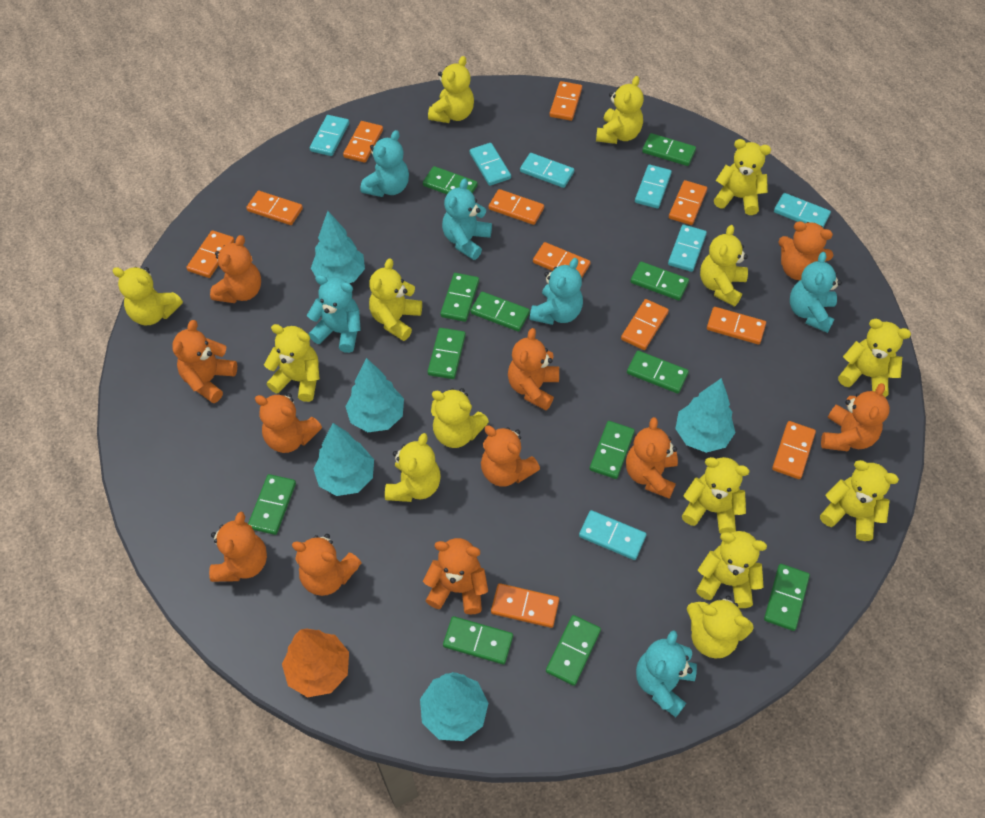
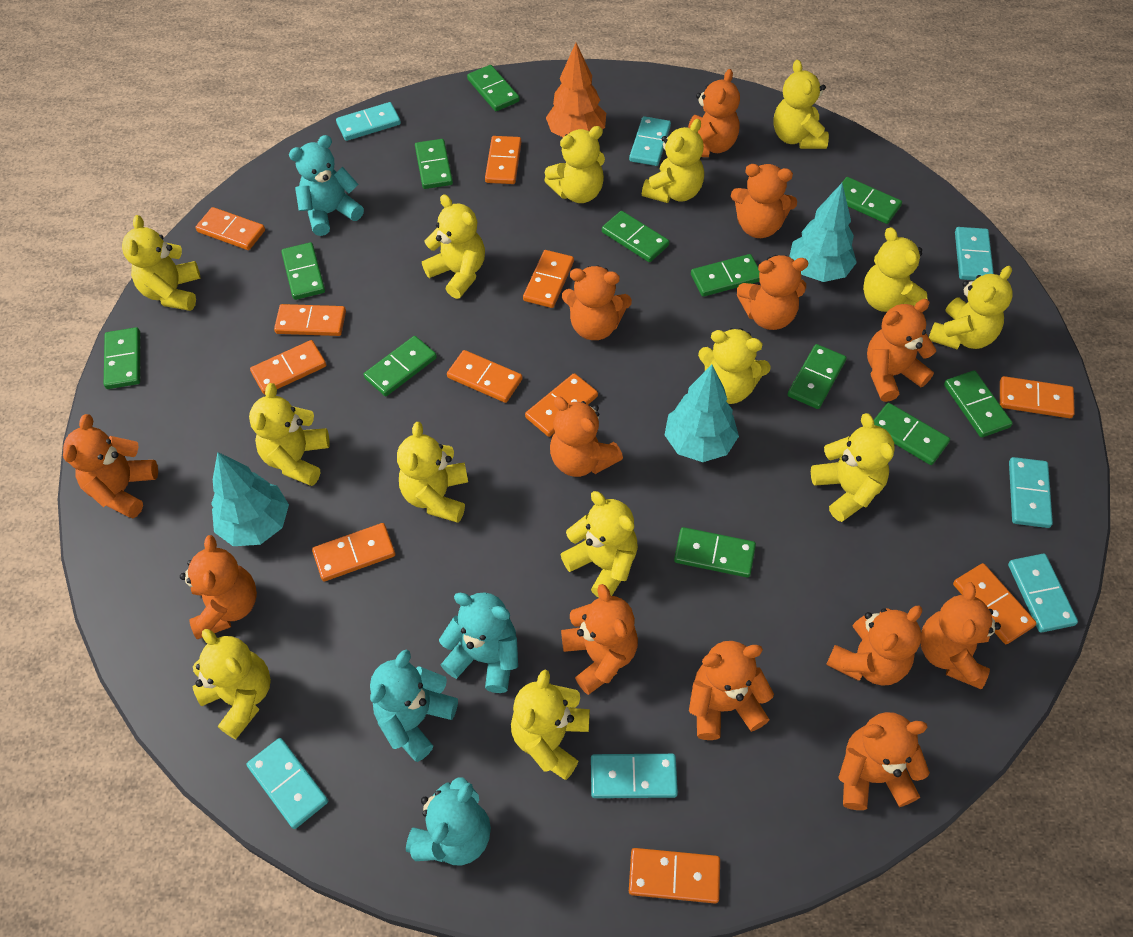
orange teddy bear: 11 -> 13
turquoise teddy bear: 6 -> 4
turquoise tree: 5 -> 3

